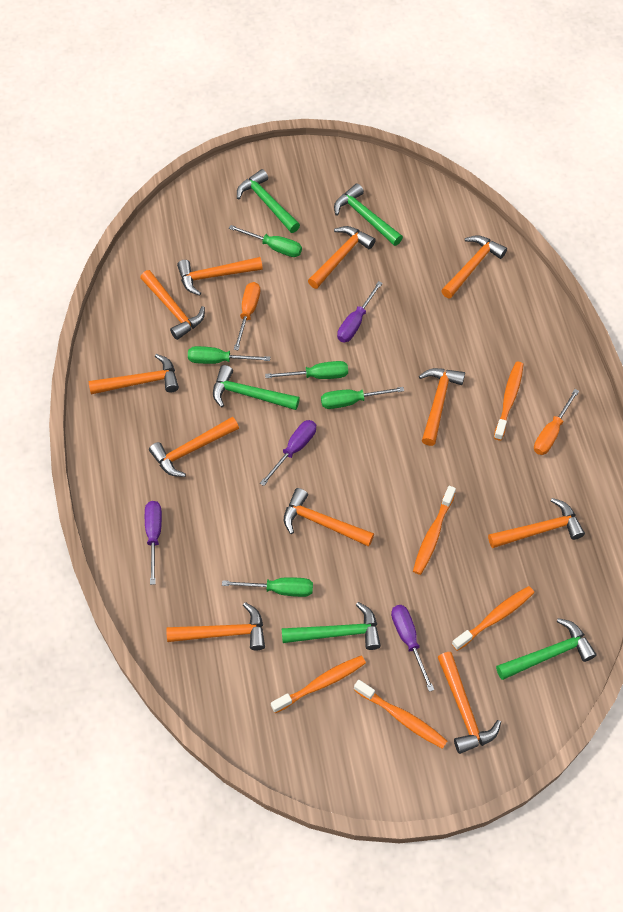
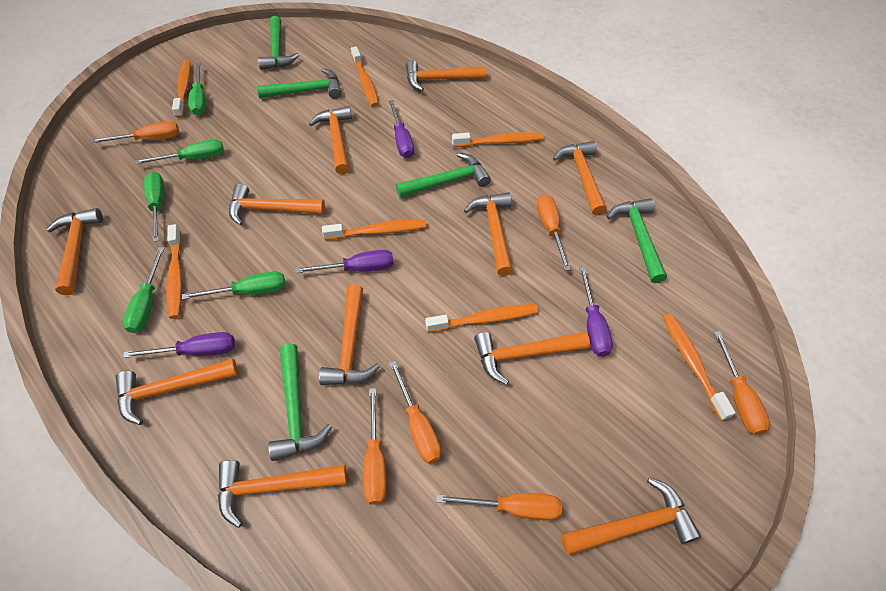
orange screwdriver: 2 -> 6
orange toothbrush: 5 -> 7

